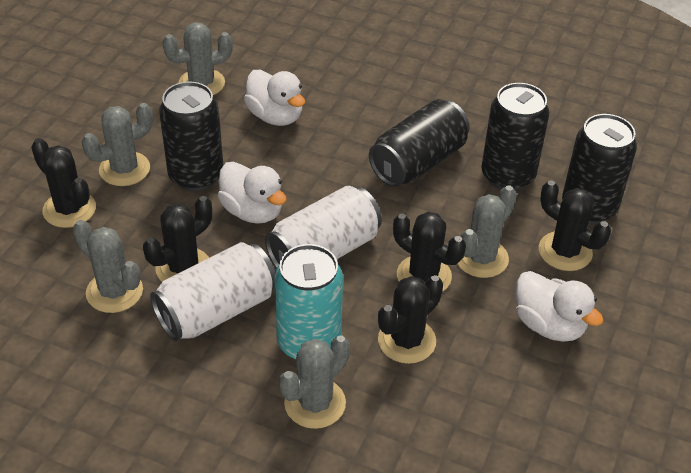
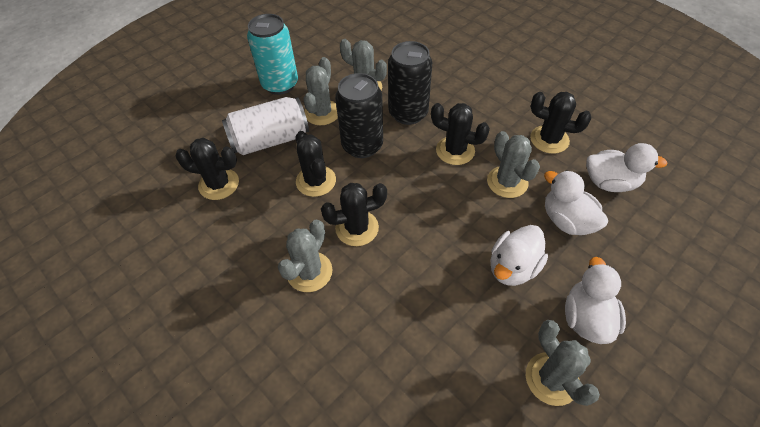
black can: 4 -> 2
white can: 2 -> 1
white duck: 3 -> 4

